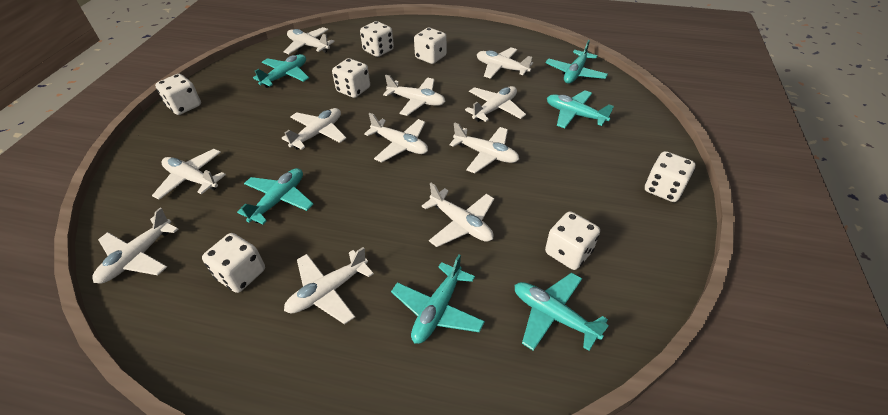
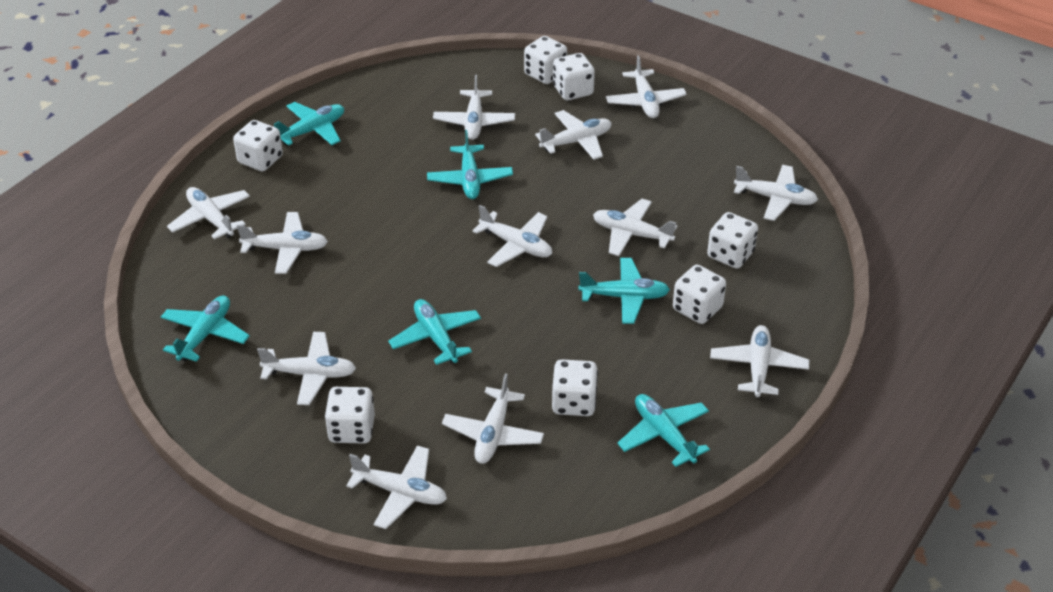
white plane: 11 -> 12

